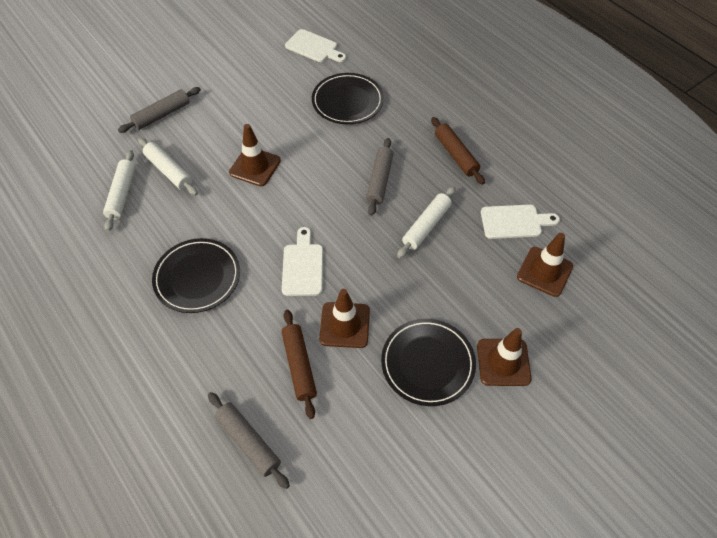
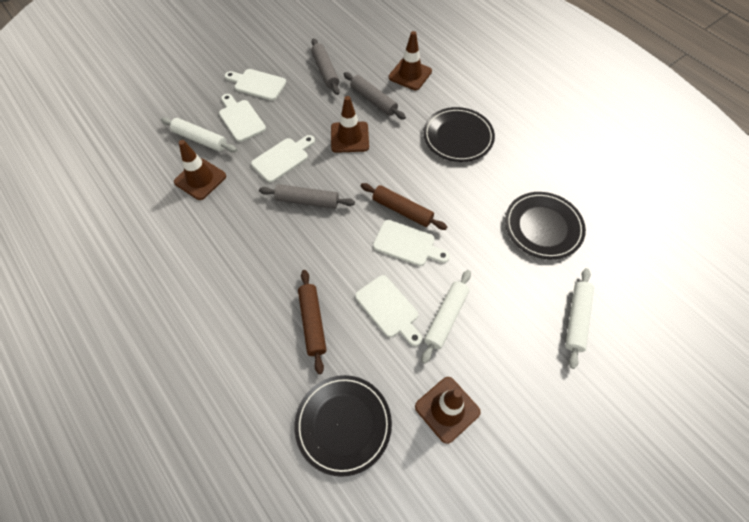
white cutting board: 3 -> 5

